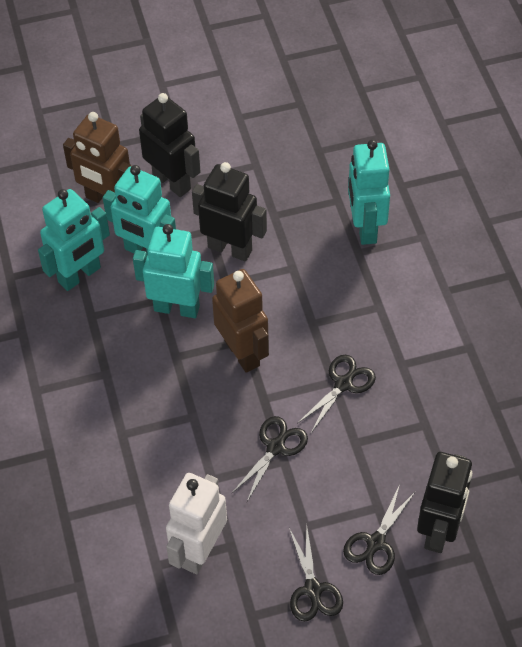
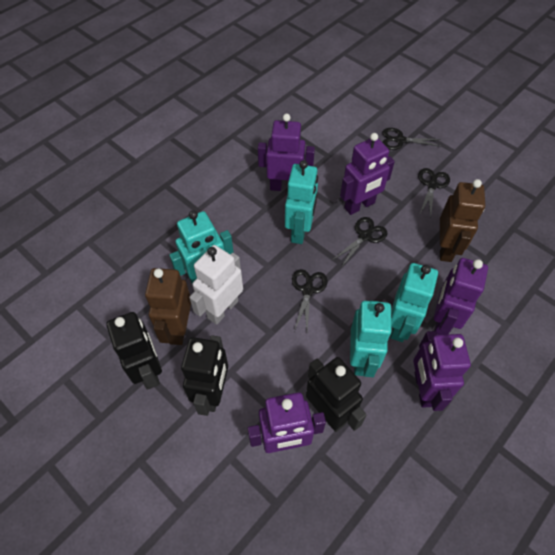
purple robot: 0 -> 5

